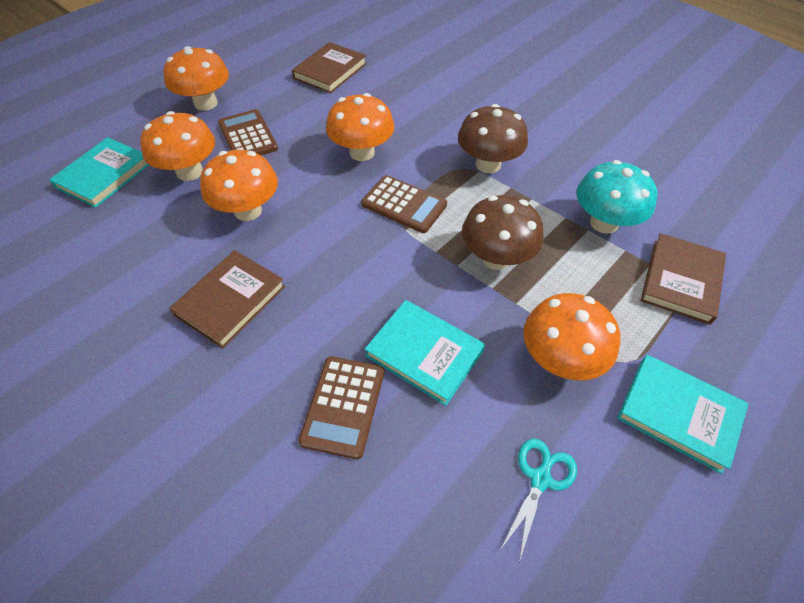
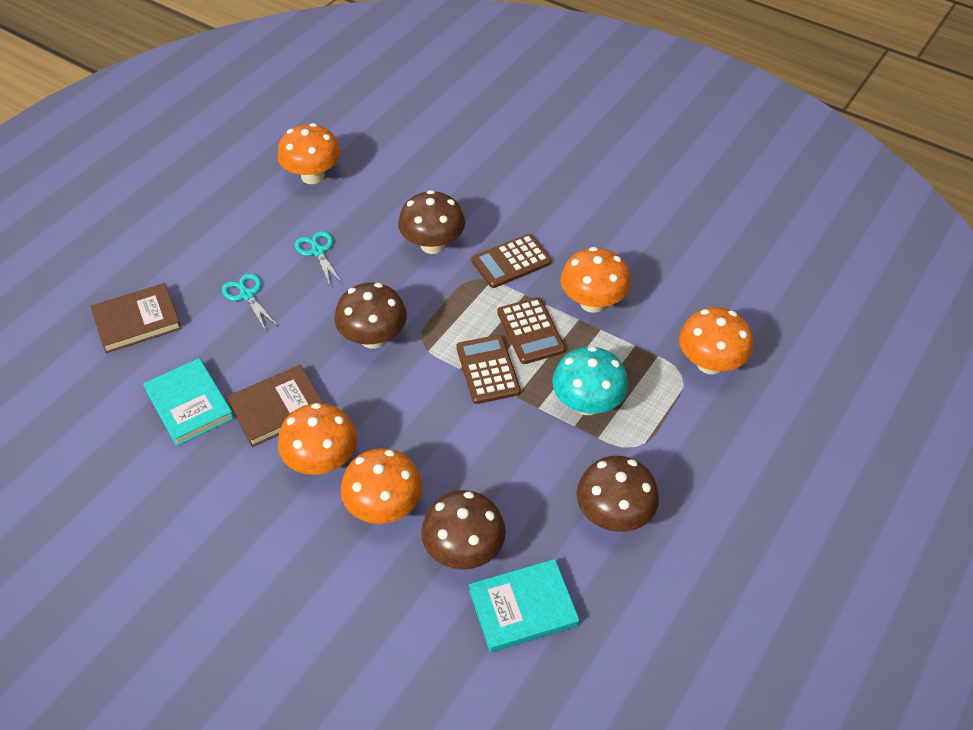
brown book: 3 -> 2
brown mushroom: 2 -> 4
turquoise book: 3 -> 2
turquoise scissors: 1 -> 2

